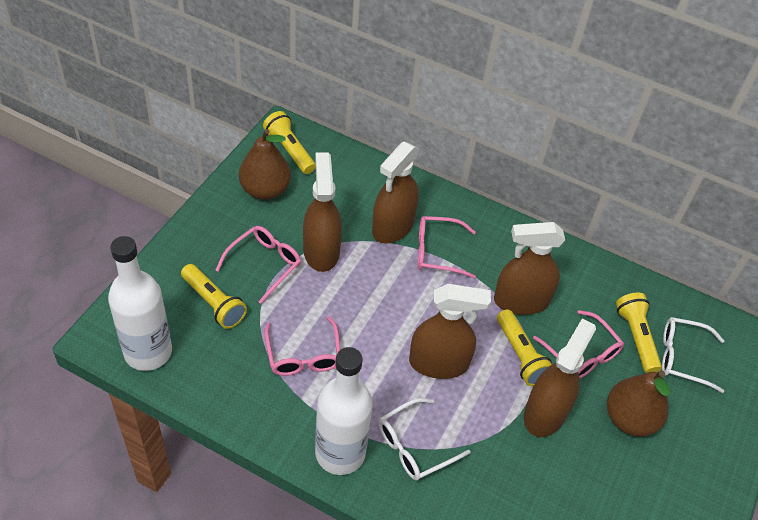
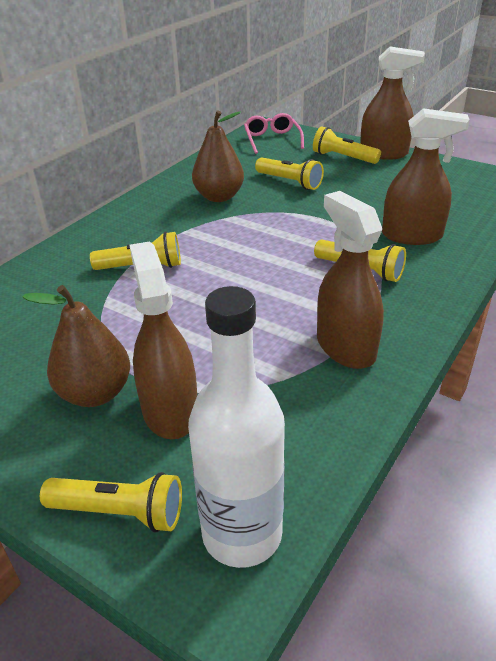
brown spray bottle: 5 -> 4
pink glasses: 4 -> 1
white bottle: 2 -> 1
white glasses: 2 -> 0
yellow flashlight: 4 -> 5

